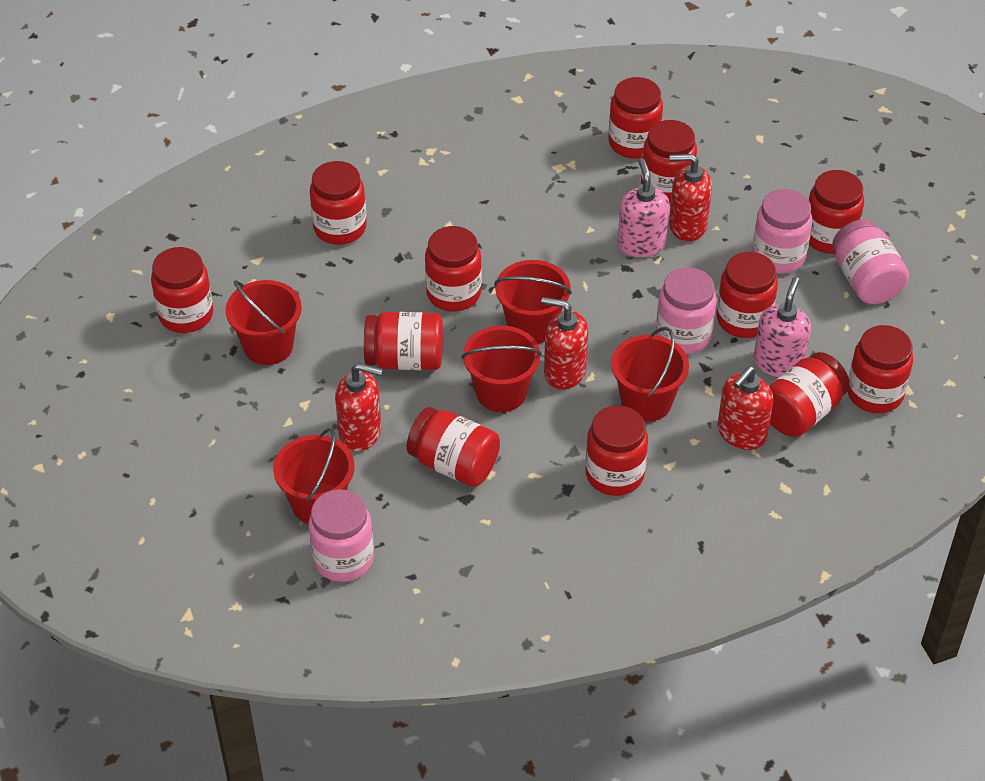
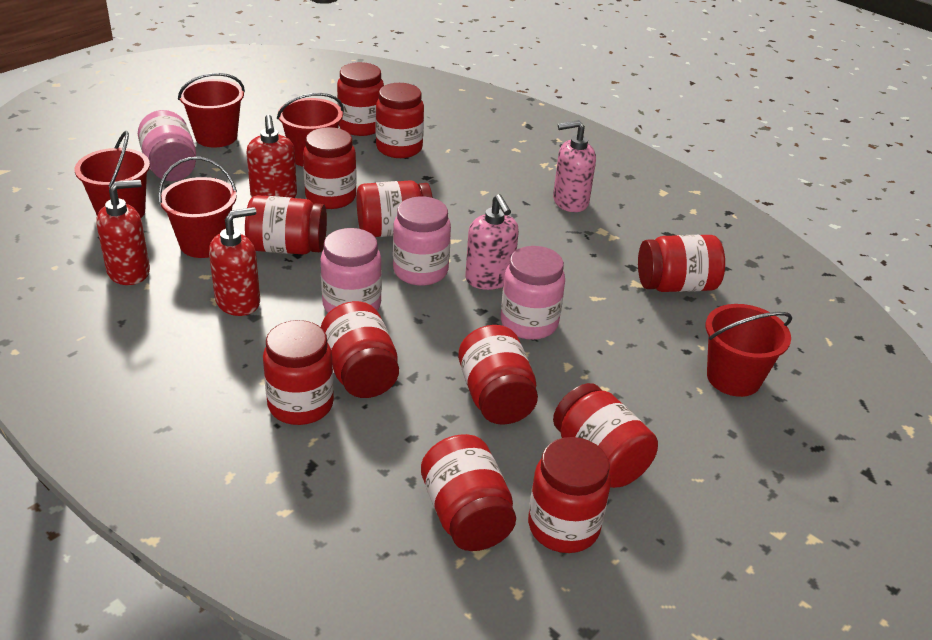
red soap dispenser: 4 -> 3

